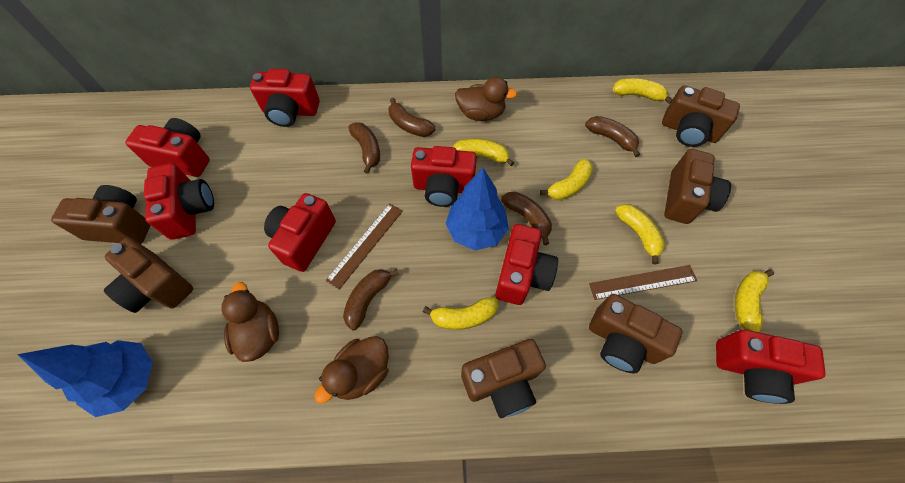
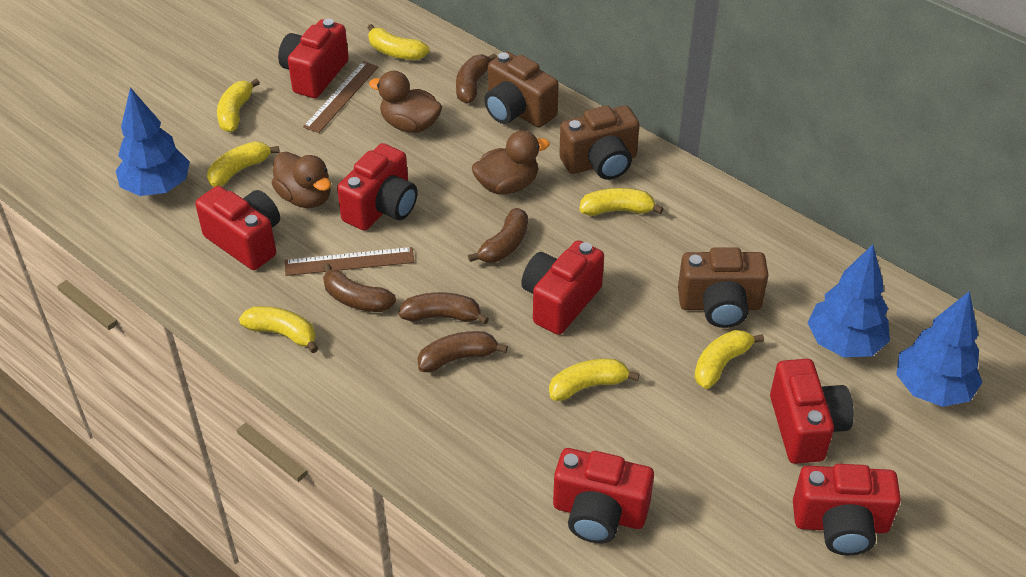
blue tree: 2 -> 3
brown camera: 6 -> 3
yellow banana: 6 -> 7

